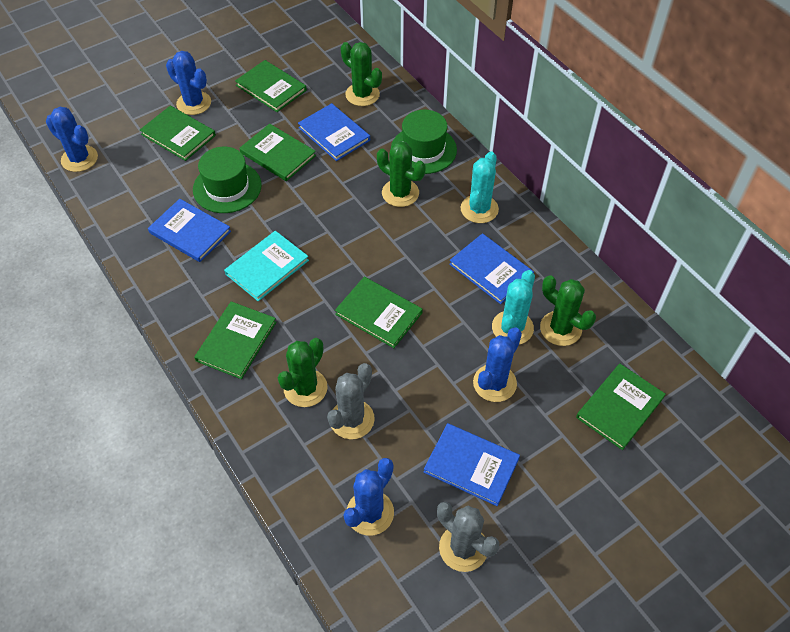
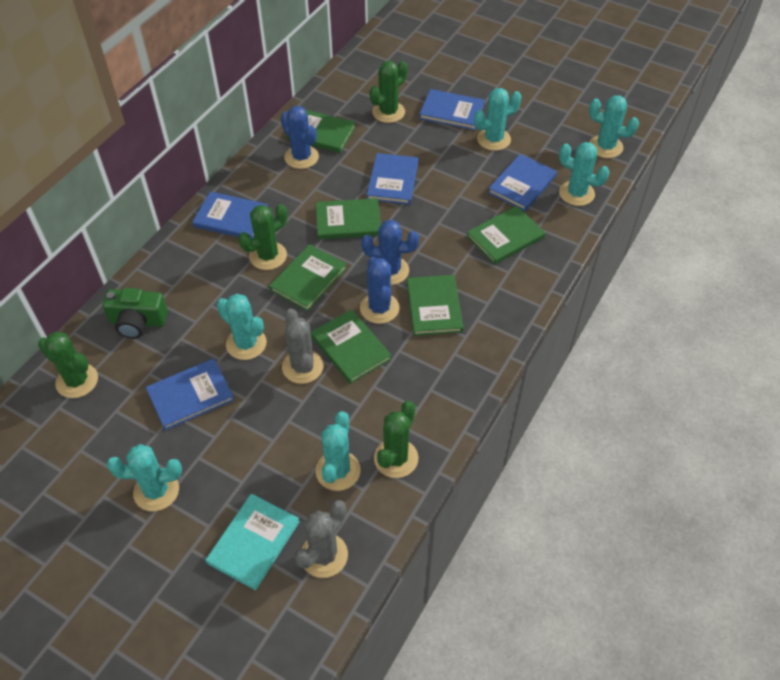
blue book: 4 -> 5
blue cactus: 4 -> 3
green camera: 0 -> 1
green hat: 2 -> 0
turquoise cactus: 2 -> 6

